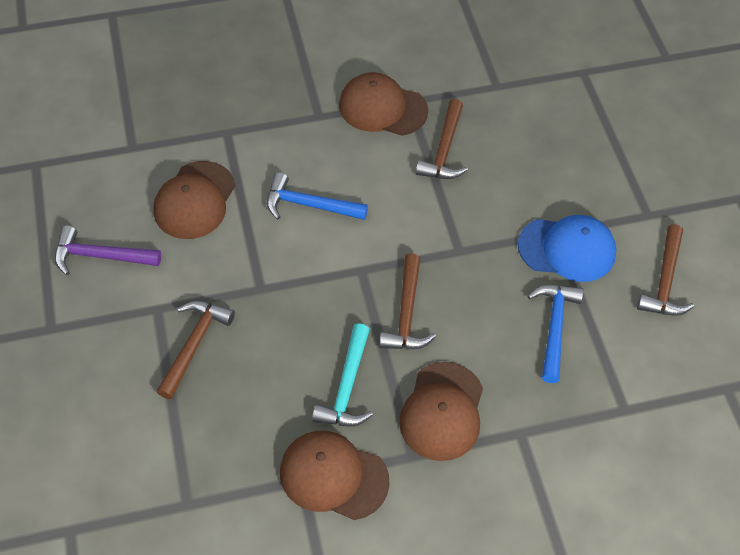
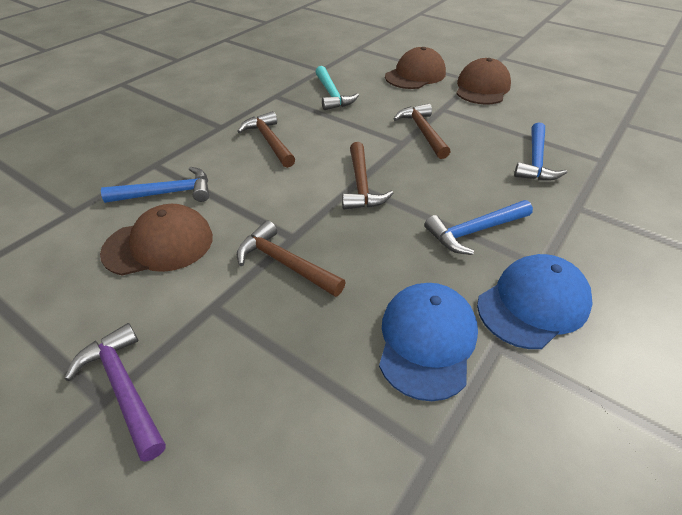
blue cap: 1 -> 2
blue hammer: 2 -> 3
brown cap: 4 -> 3

